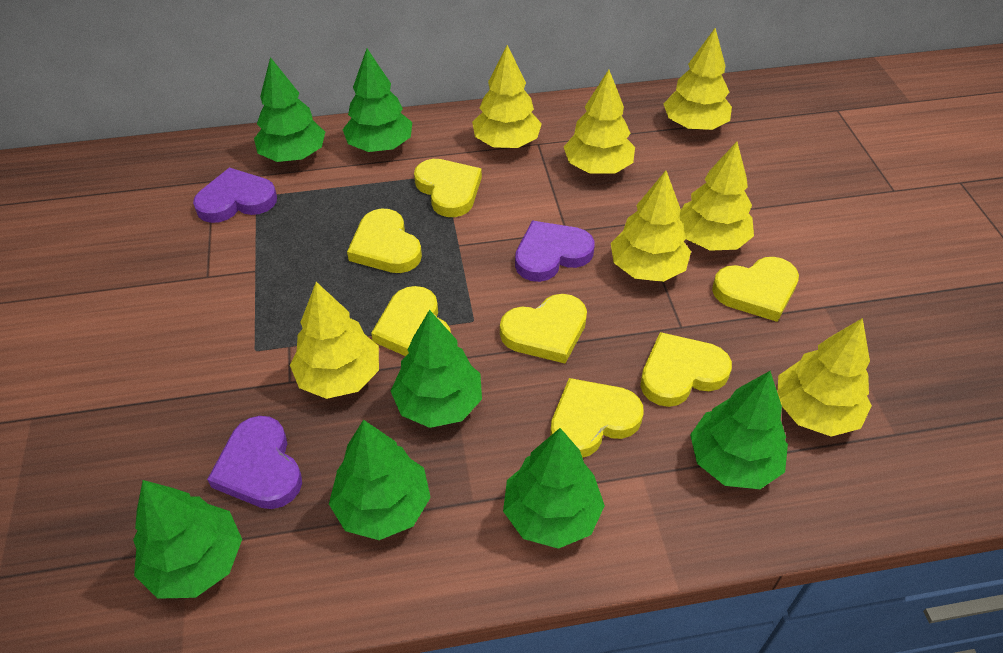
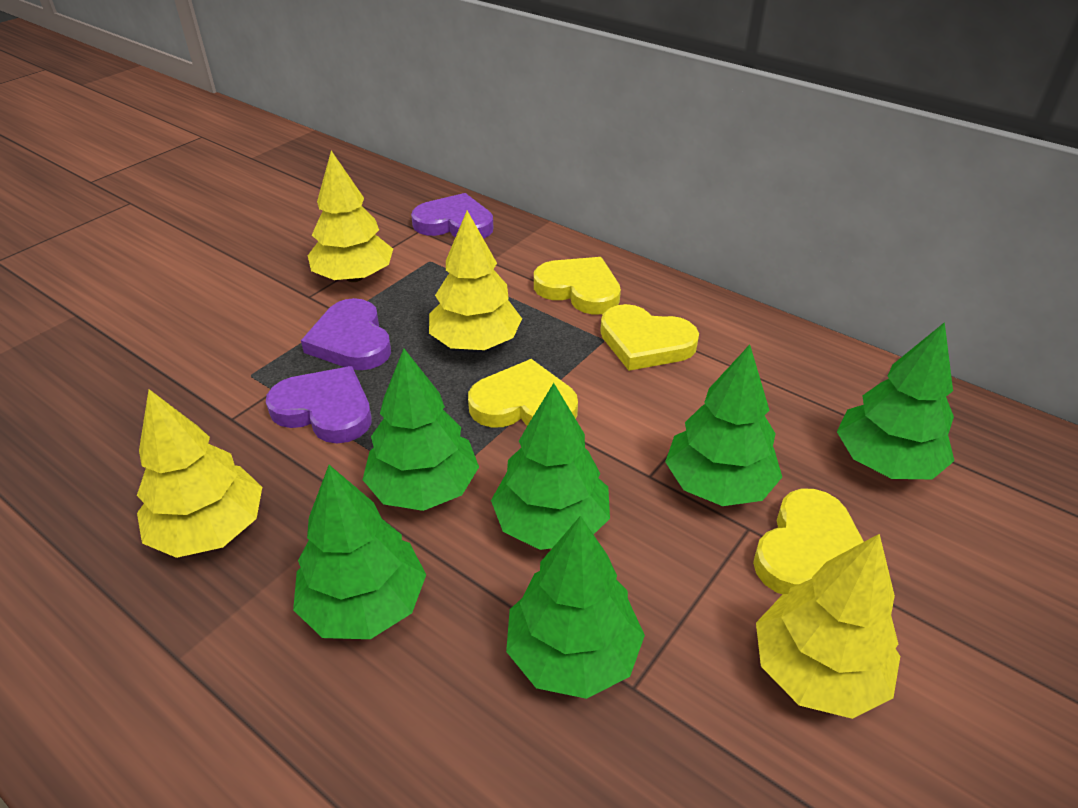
green tree: 7 -> 6
yellow heart: 7 -> 4
yellow tree: 7 -> 4

